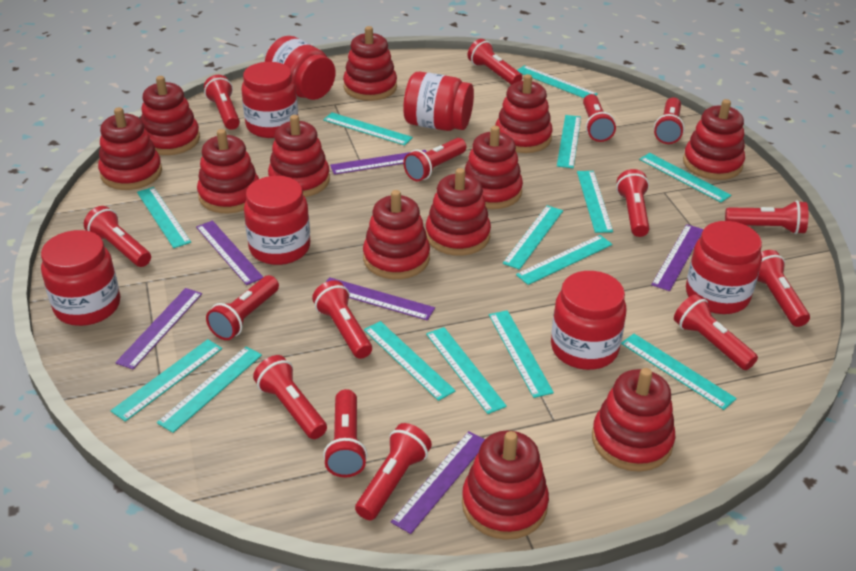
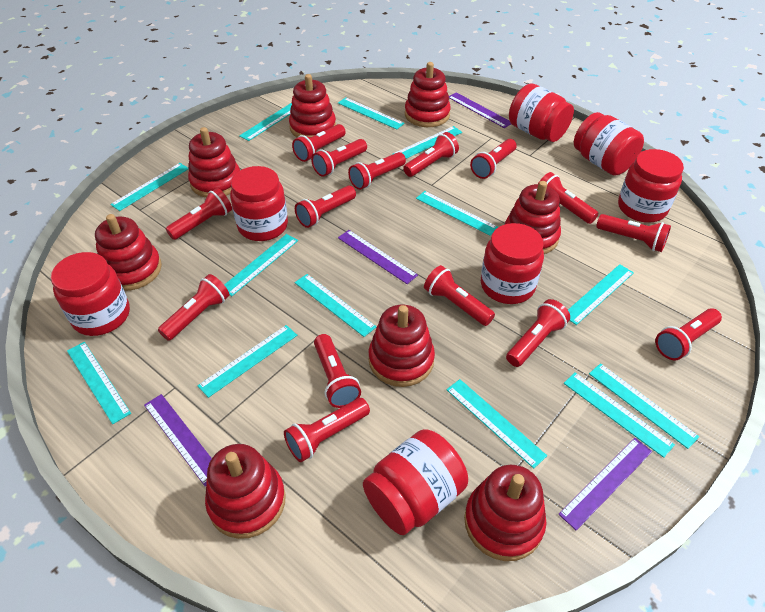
purple ruler: 6 -> 4
red stacking toy: 12 -> 8
turquoise ruler: 14 -> 13

